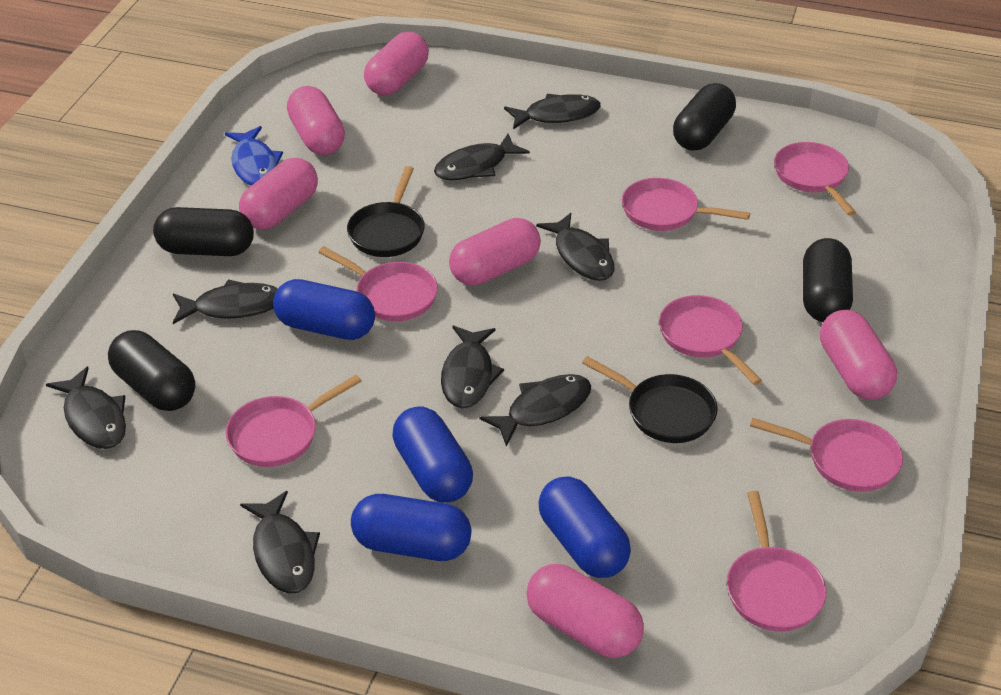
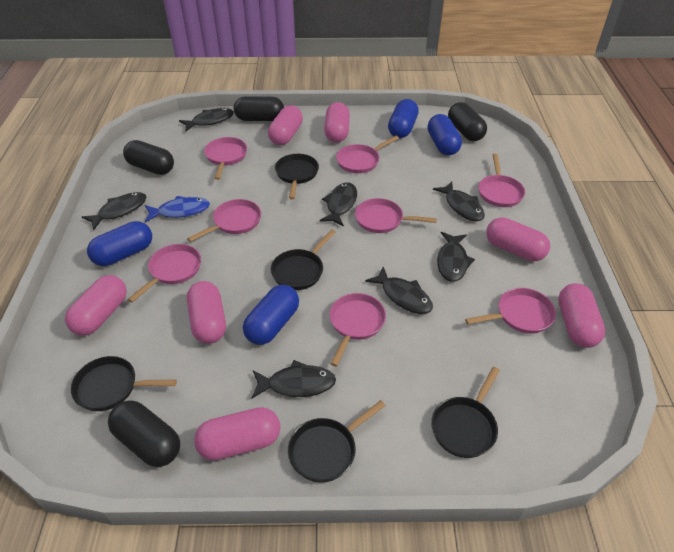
black fish: 8 -> 7
black pan: 2 -> 5
pink capsule: 6 -> 7
pink pan: 7 -> 8

